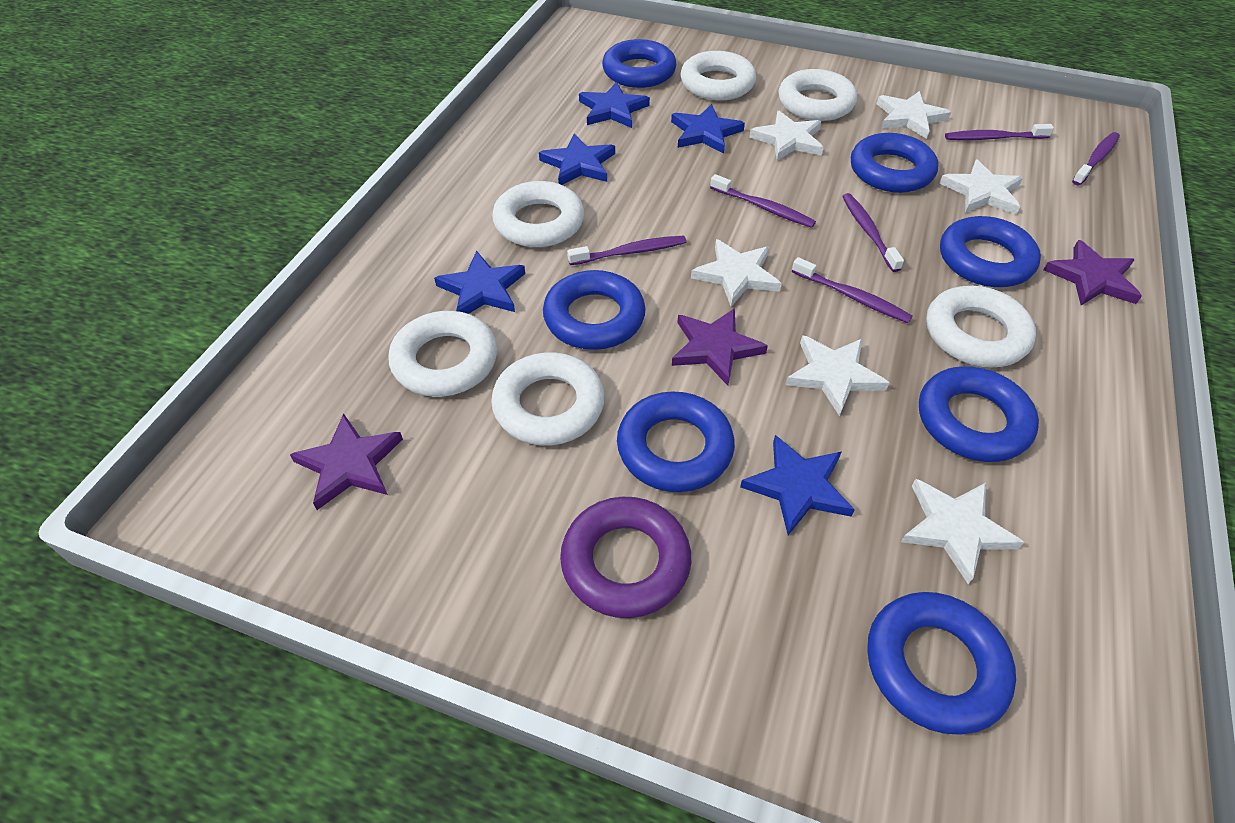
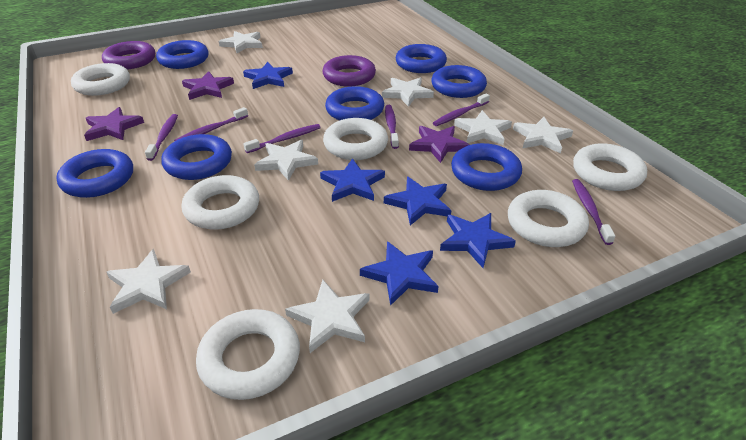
purple ring: 1 -> 2
white star: 6 -> 7

